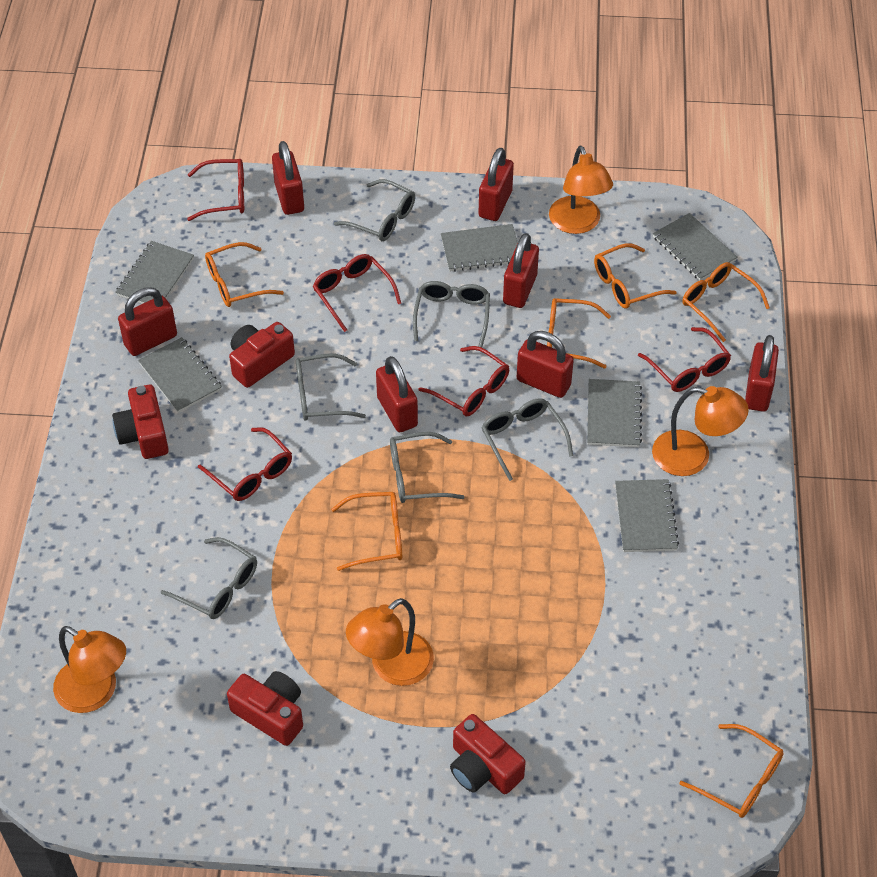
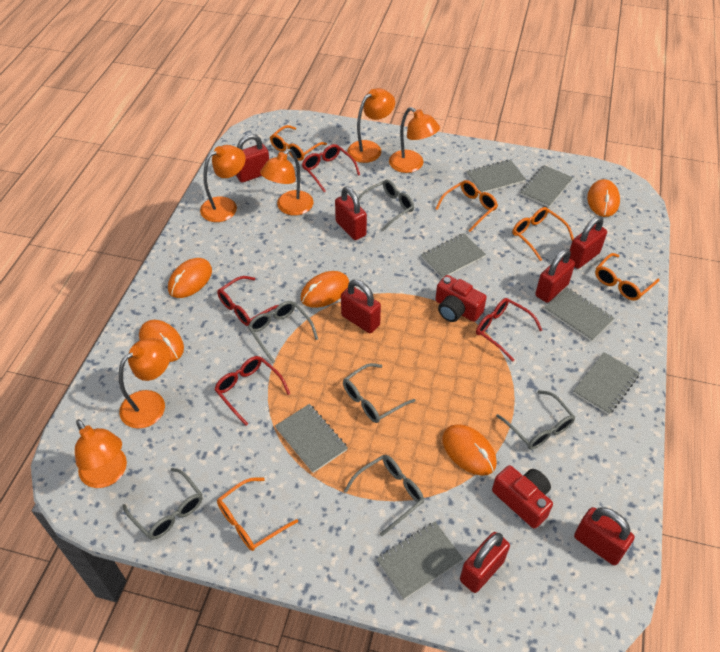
grey notebook: 6 -> 7
orange glasses: 6 -> 5
orange lamp: 4 -> 6
orange mouse: 0 -> 5
red camera: 4 -> 2
red glasses: 5 -> 4

